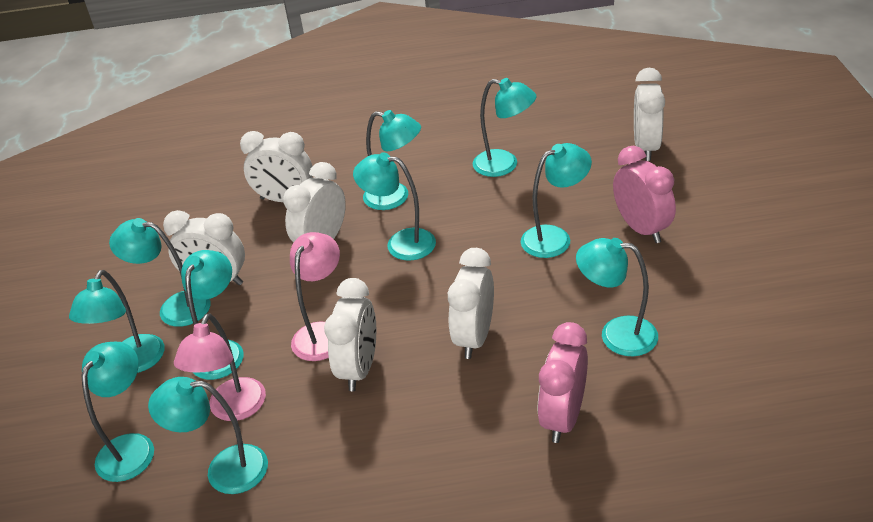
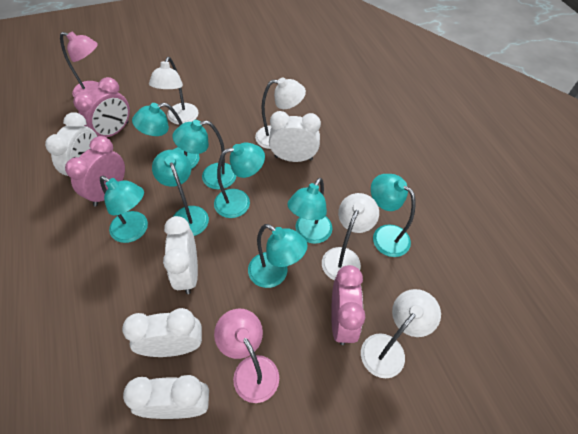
pink clock: 2 -> 3
turquoise lamp: 10 -> 8
white clock: 6 -> 5
white lamp: 0 -> 4

